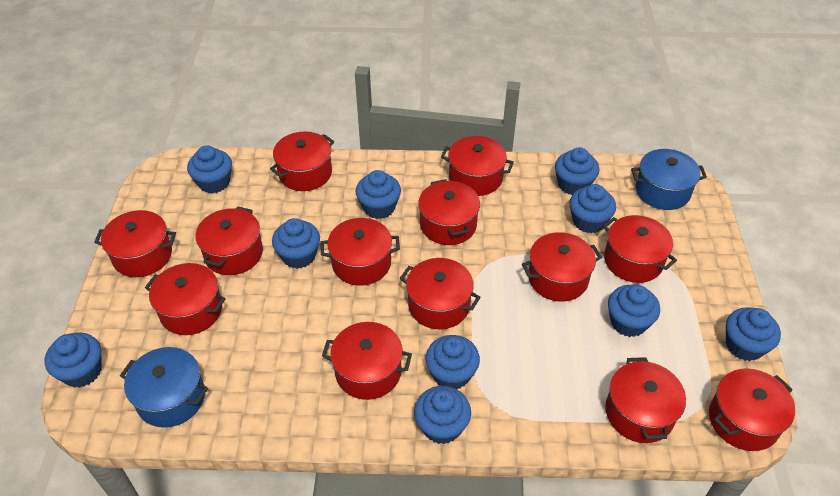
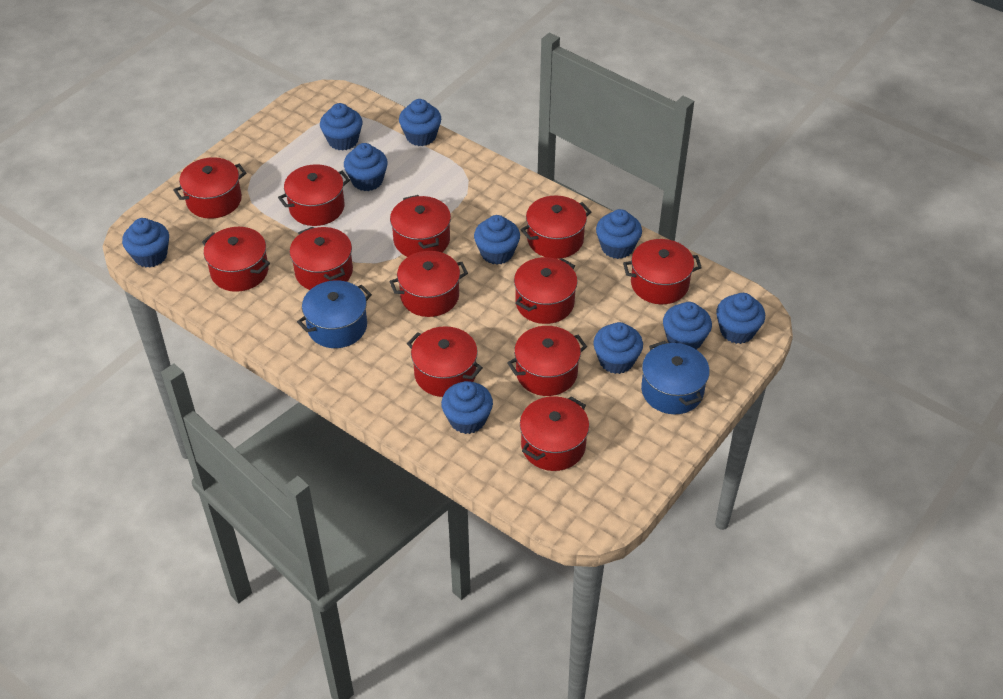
red pot: 13 -> 12

